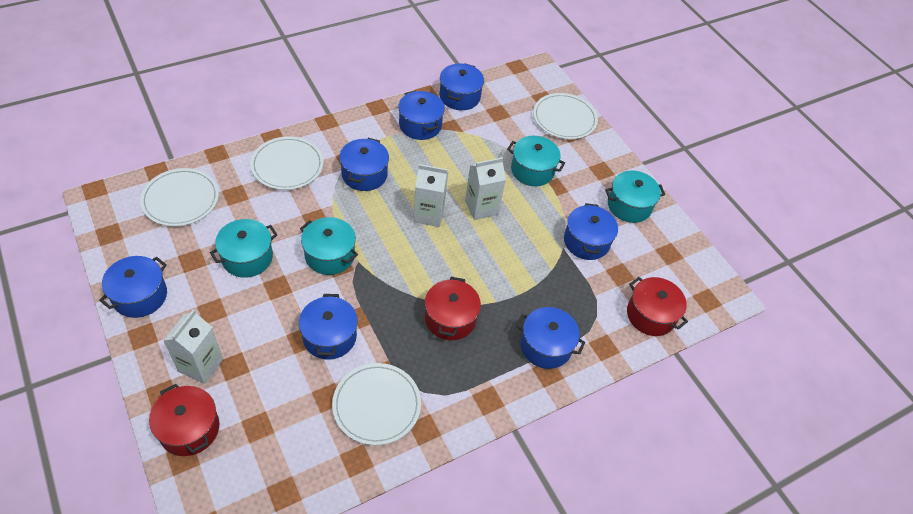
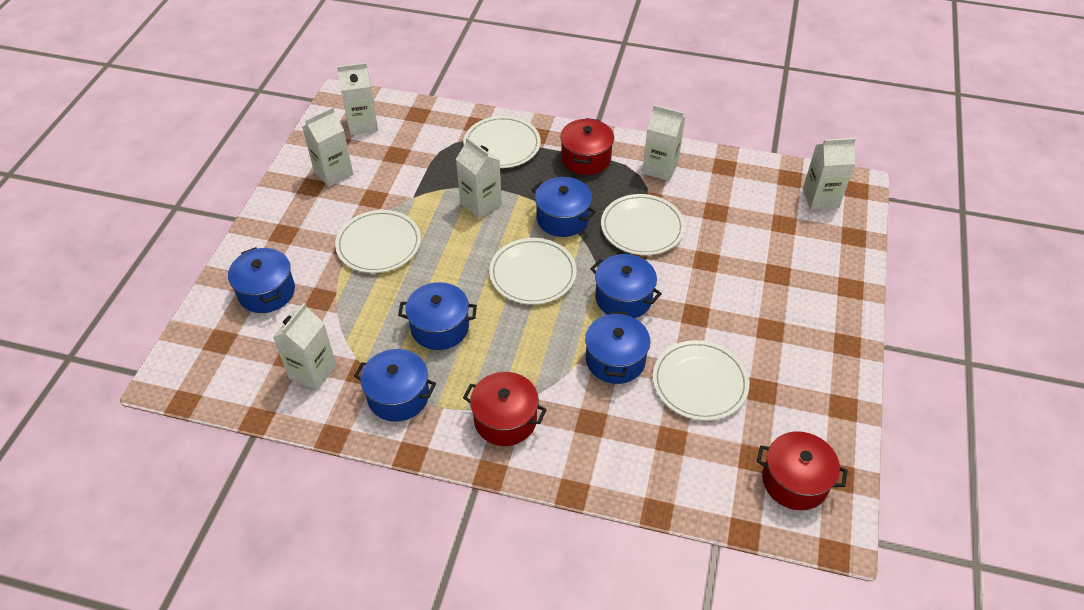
blue pot: 7 -> 6
turquoise pot: 4 -> 0
white carton: 3 -> 6
white plate: 4 -> 5

